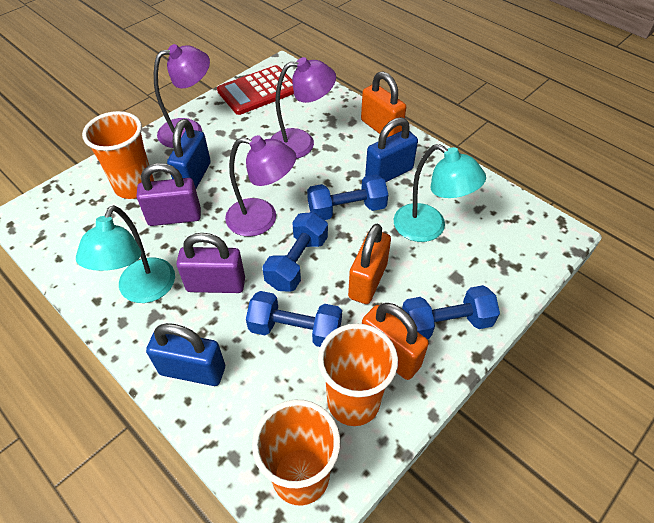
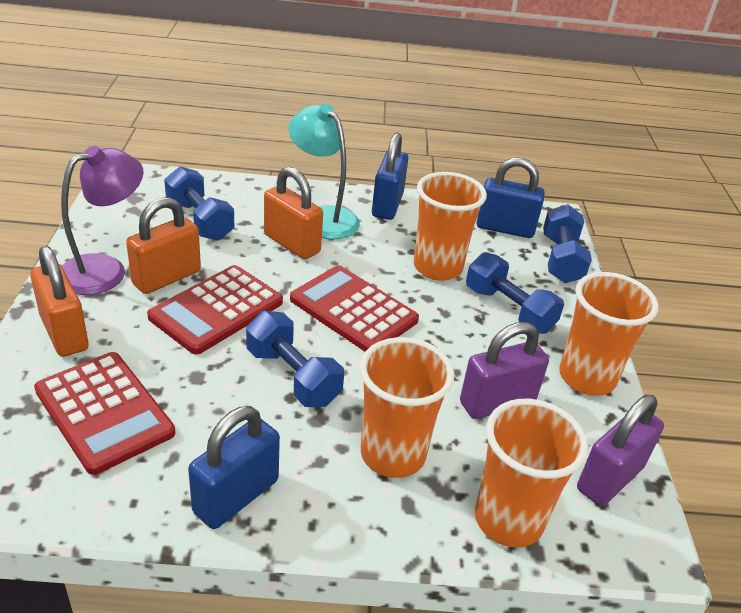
orange cup: 3 -> 4
purple lamp: 3 -> 1
red calculator: 1 -> 3
turquoise lamp: 2 -> 1

